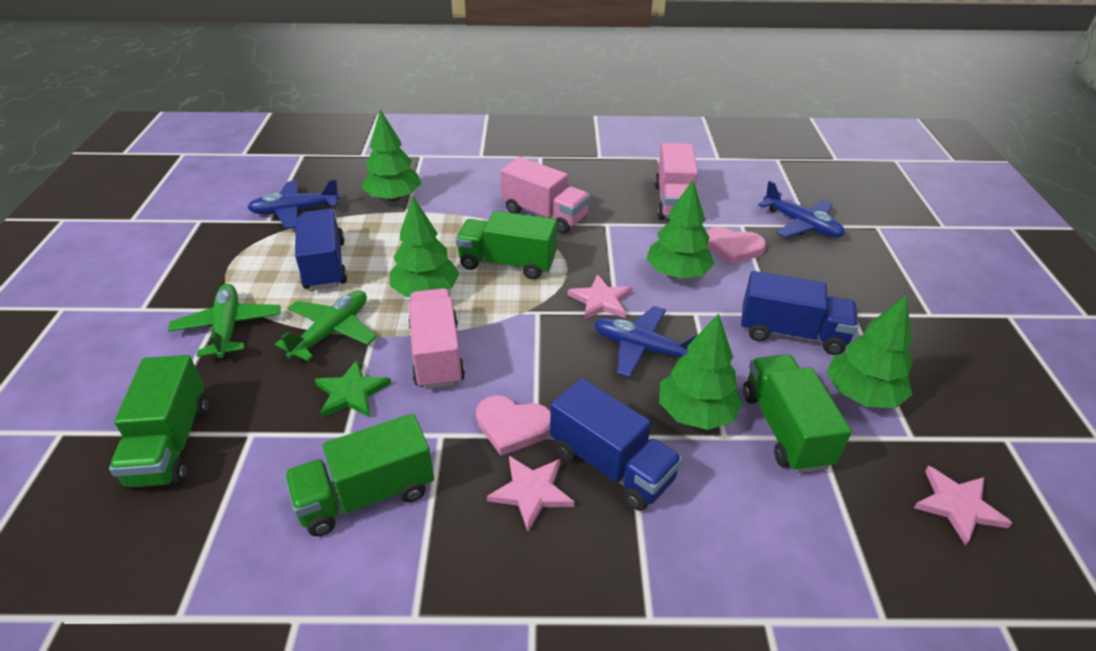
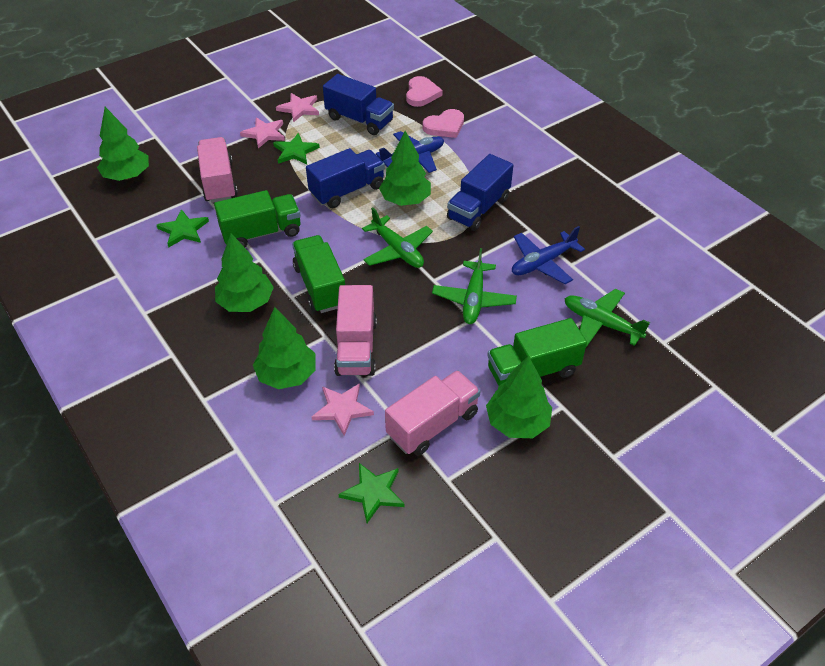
blue plane: 3 -> 2
green plane: 2 -> 3
green star: 1 -> 3
green truck: 4 -> 3

